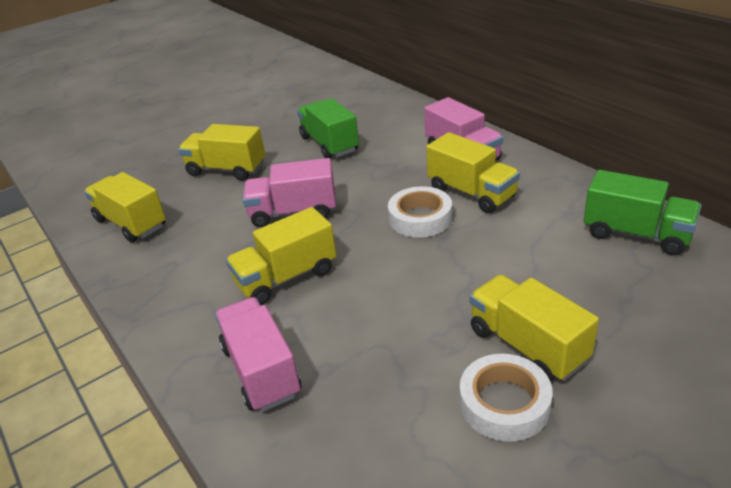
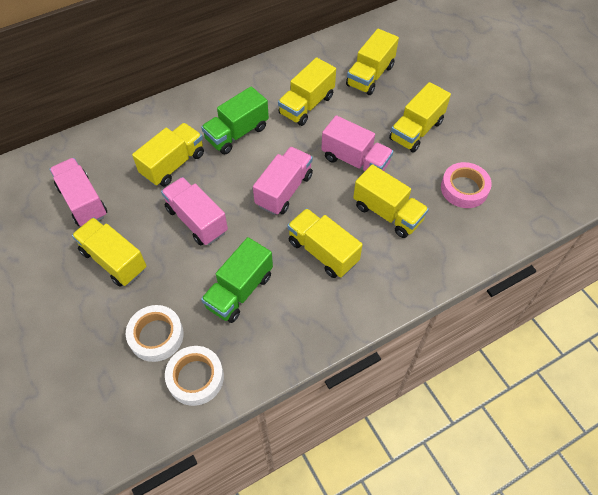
pink tape: 0 -> 1
pink truck: 3 -> 4
yellow truck: 5 -> 7

